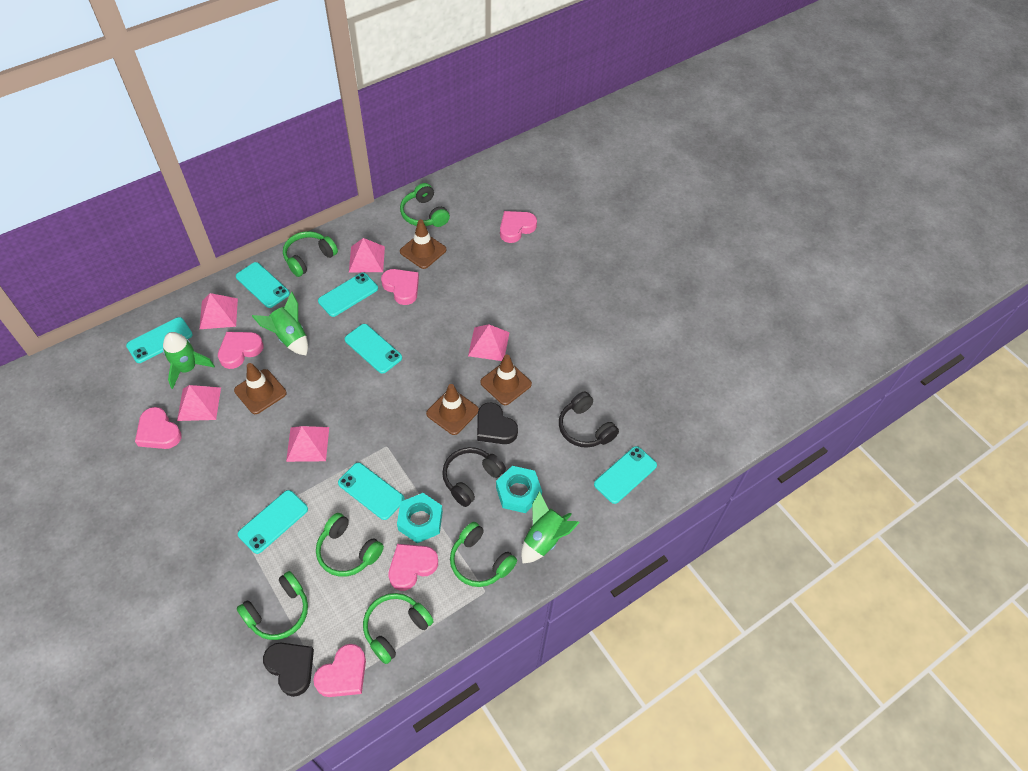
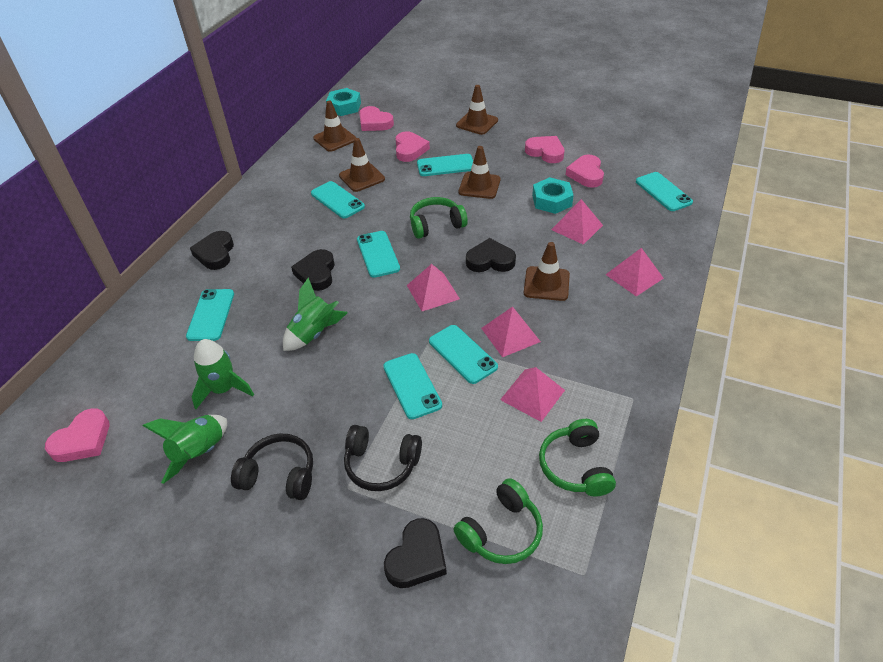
black heart: 2 -> 4
brown traffic cone: 4 -> 5
green headphones: 6 -> 3
pink heart: 6 -> 5

